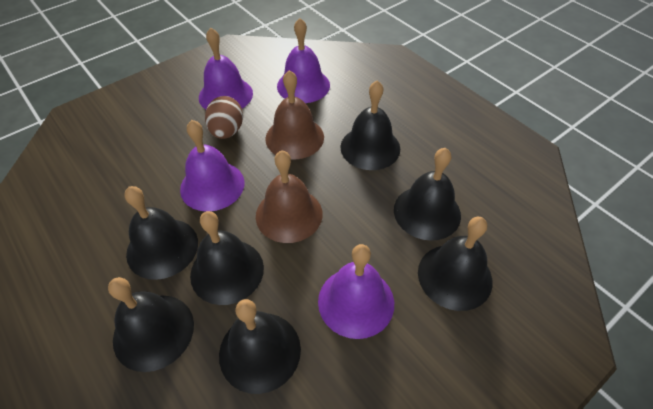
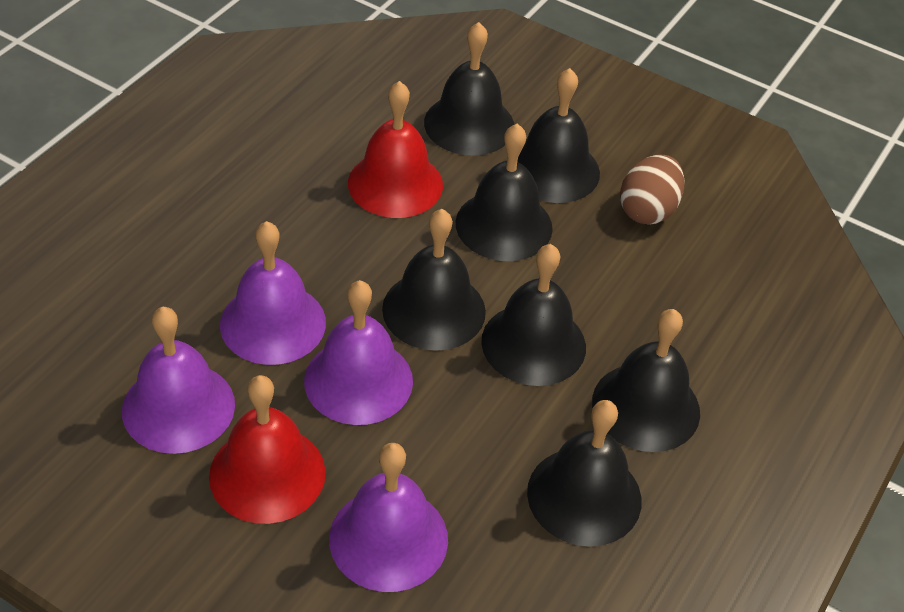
brown bell: 2 -> 0
red bell: 0 -> 2

